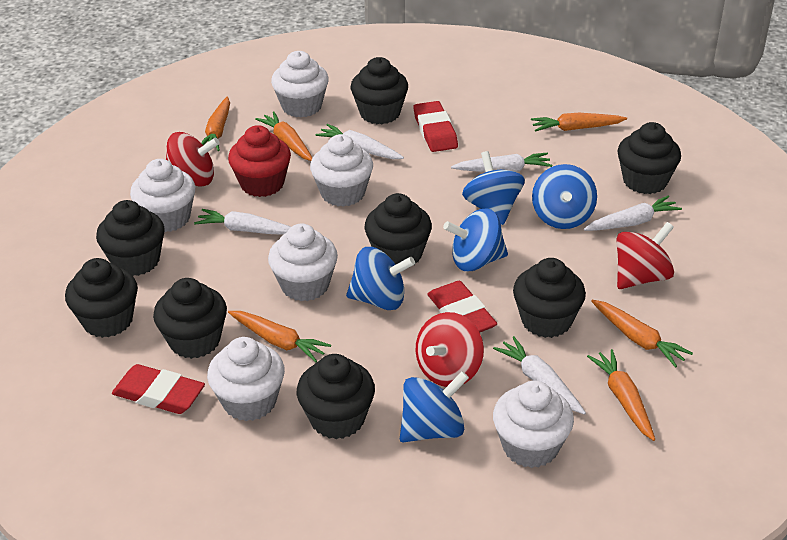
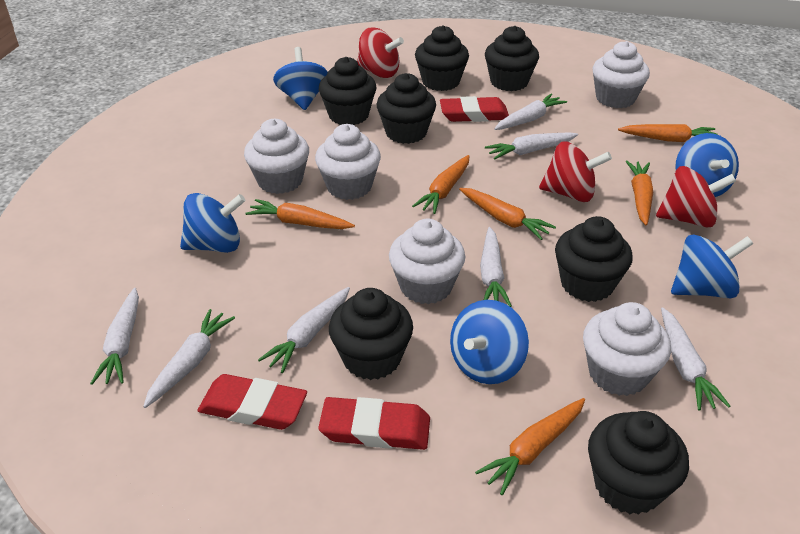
black cupcake: 8 -> 7
red cupcake: 1 -> 0
white carrot: 5 -> 7
white cupcake: 6 -> 5

